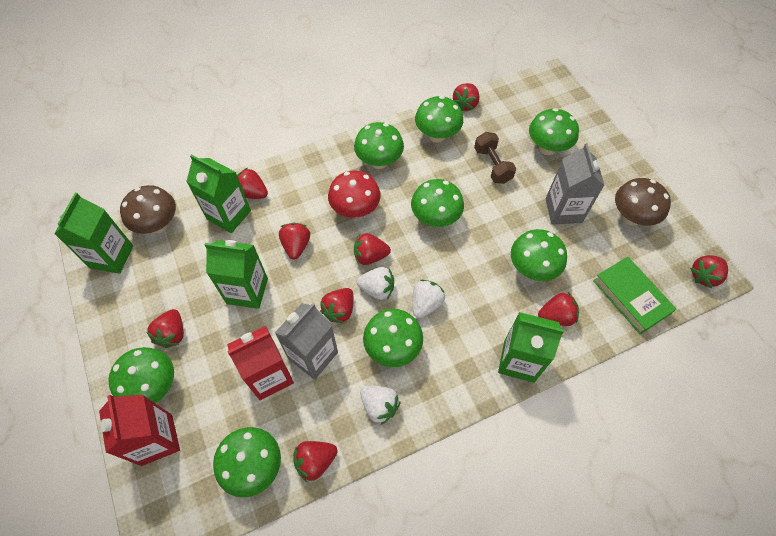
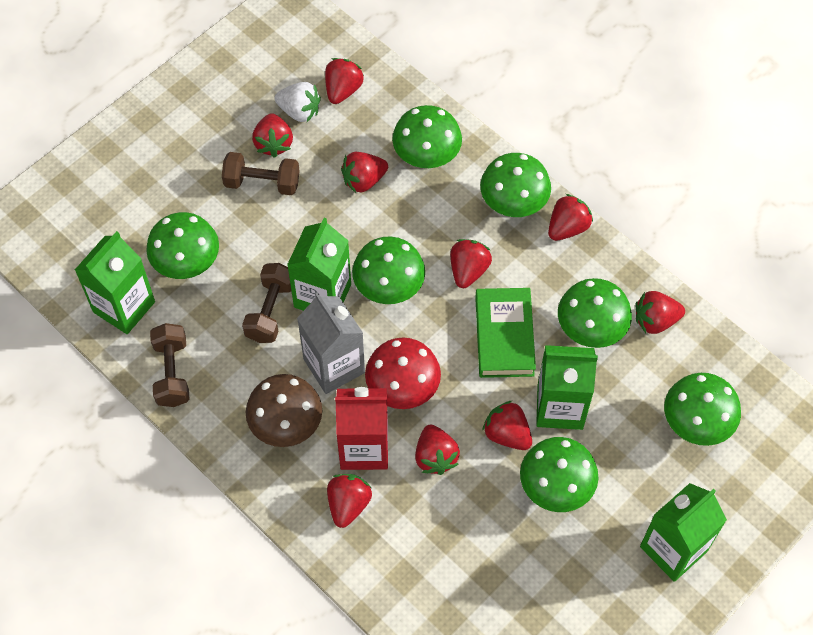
brown dumbbell: 1 -> 3
brown mushroom: 2 -> 1
green mushroom: 8 -> 7
grey carton: 2 -> 1
red carton: 2 -> 1
white strawberry: 3 -> 1

